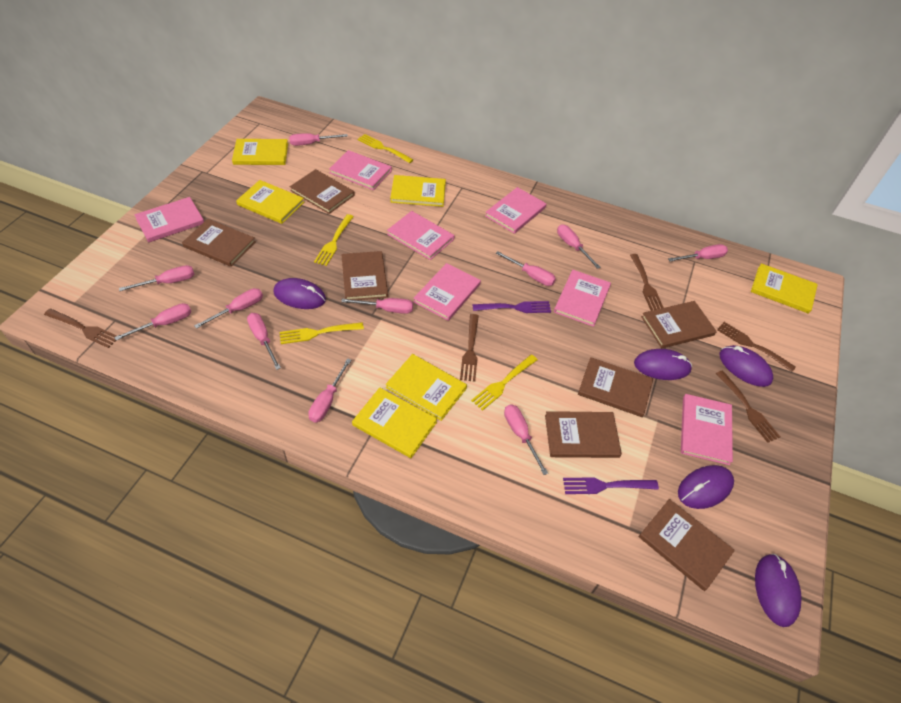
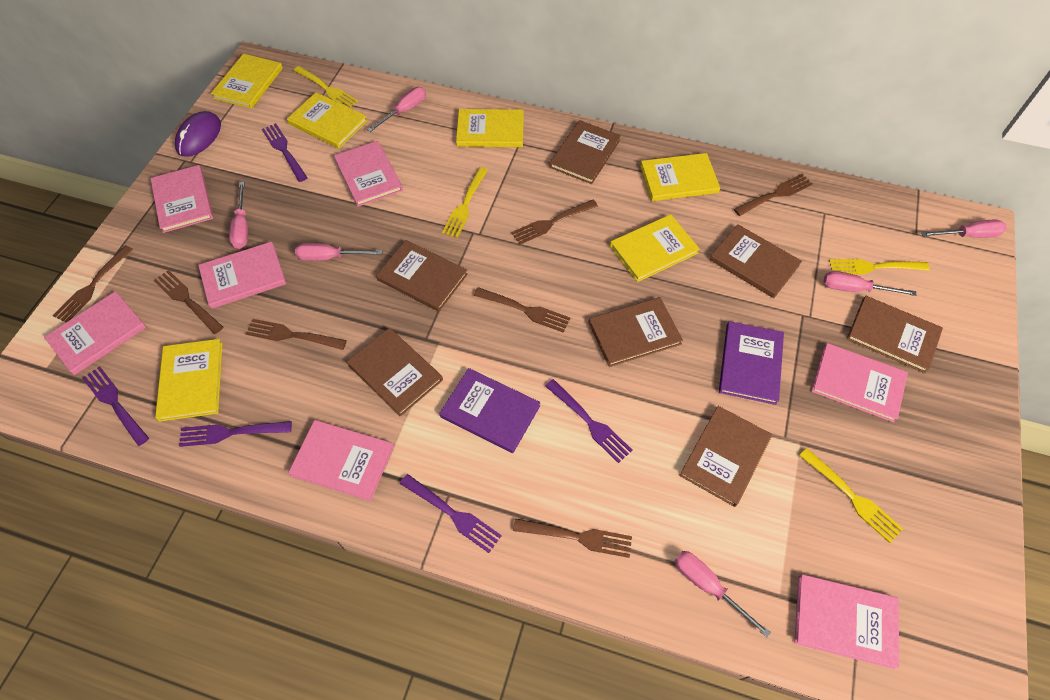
brown fork: 5 -> 7
pink screwdriver: 11 -> 6
purple book: 0 -> 2
purple fork: 2 -> 5
purple mouse: 5 -> 1

